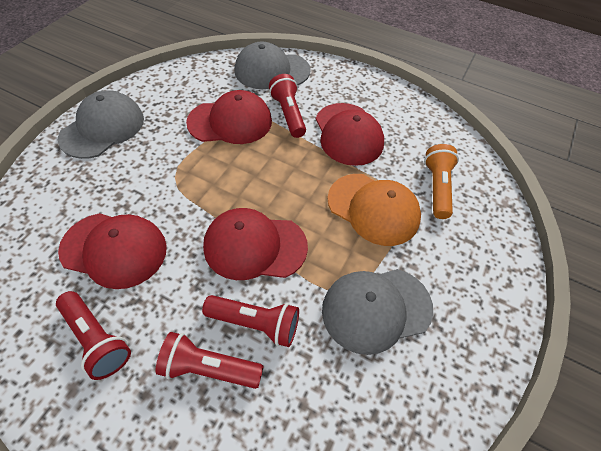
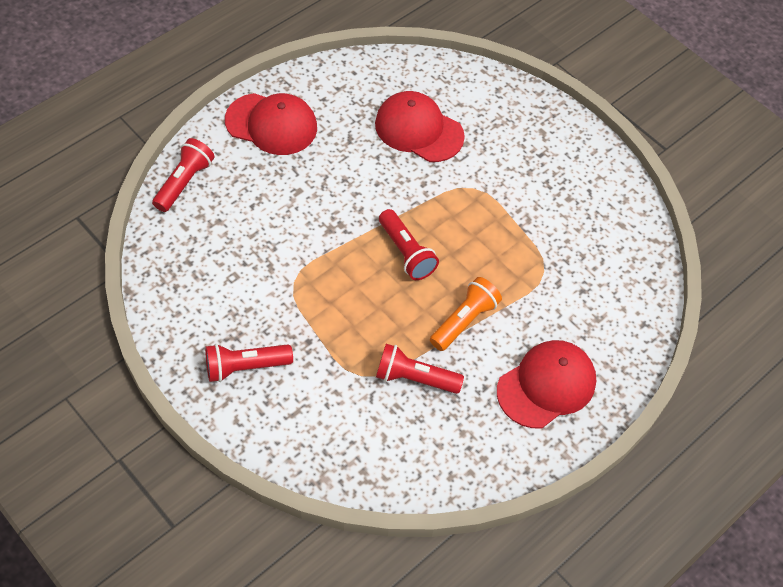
grey cap: 3 -> 0
orange cap: 1 -> 0
red cap: 4 -> 3

